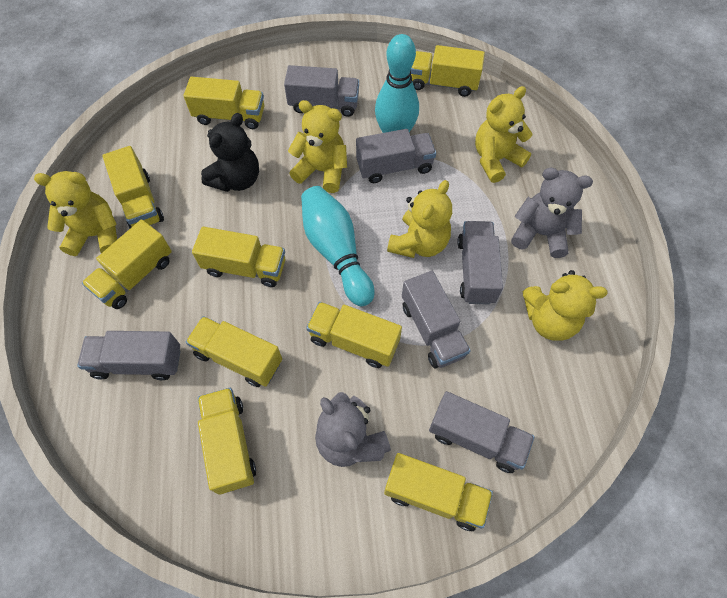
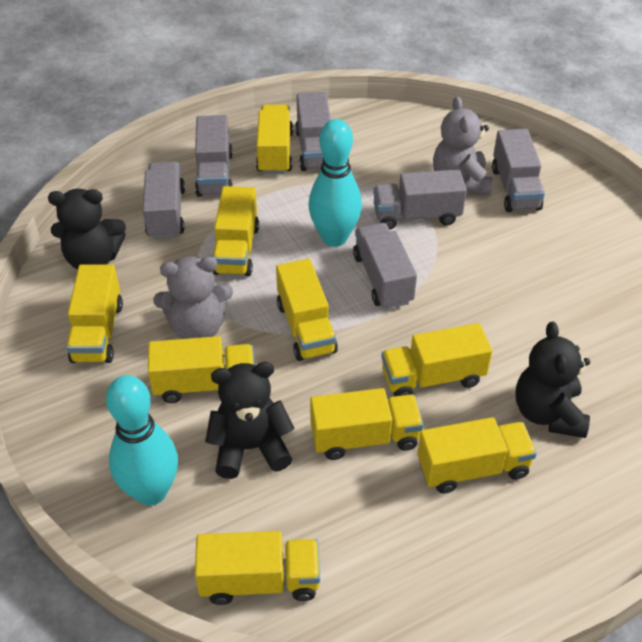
black teddy bear: 1 -> 3
yellow teddy bear: 5 -> 0

